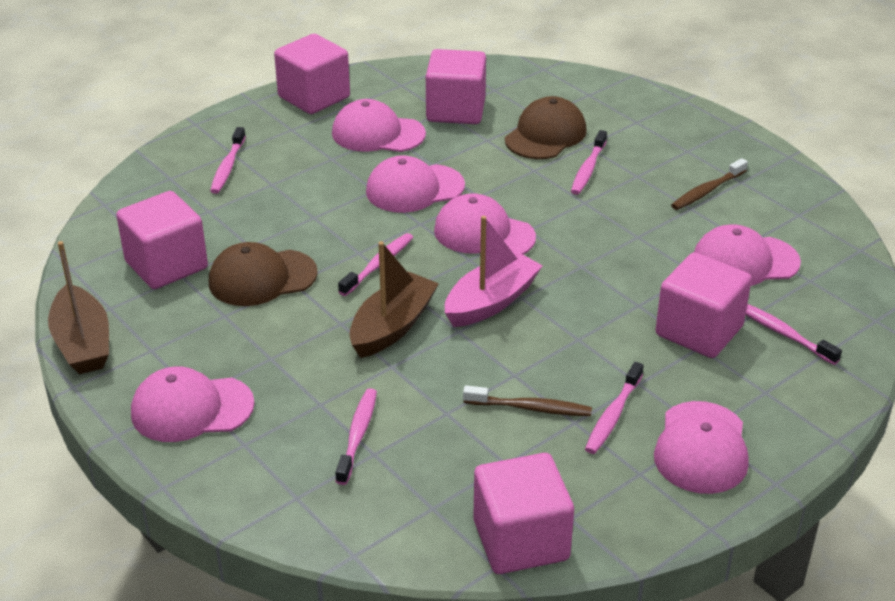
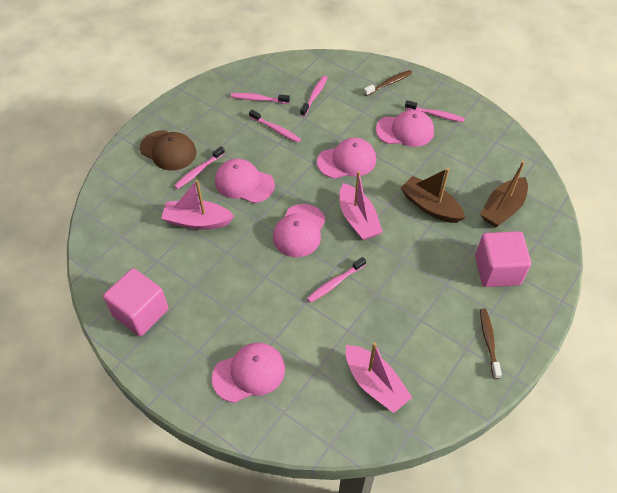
brown cap: 2 -> 1
pink boat: 1 -> 3
pink cap: 6 -> 5
pink cube: 5 -> 2

